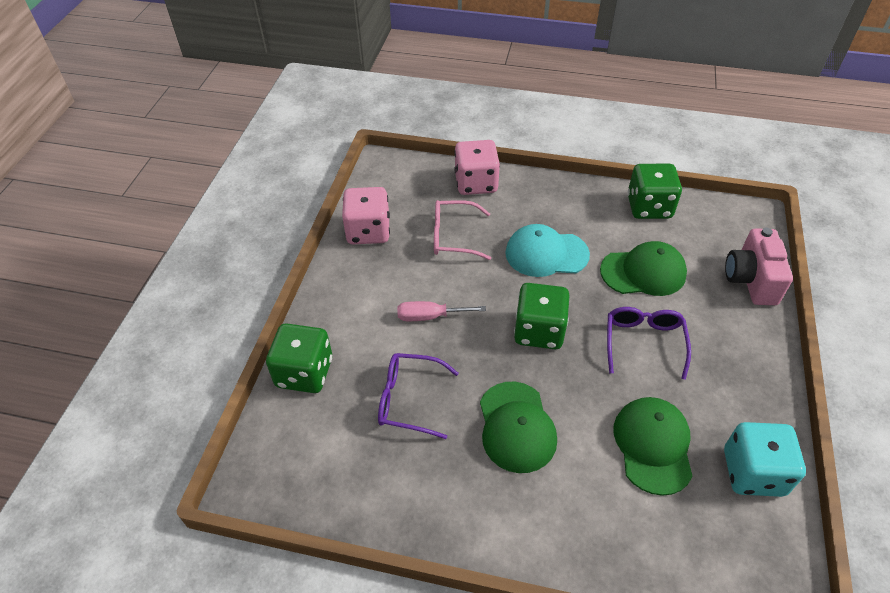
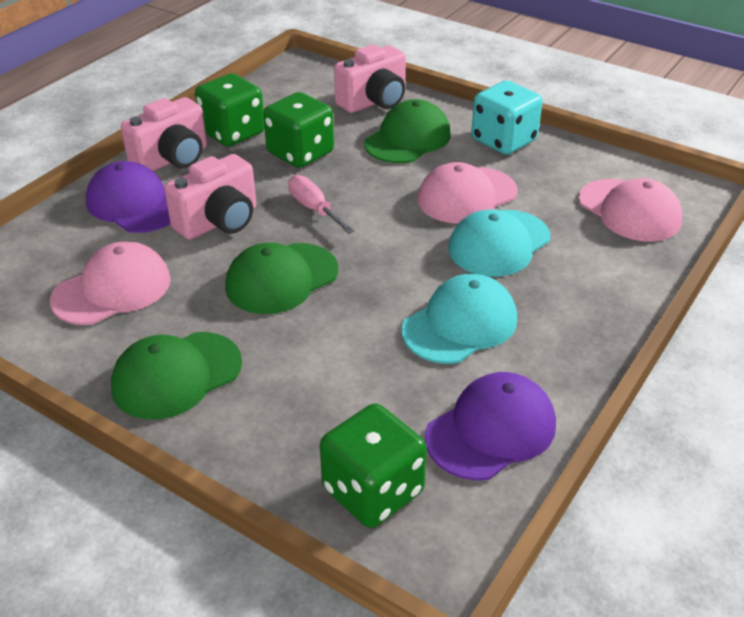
pink camera: 1 -> 3
pink cap: 0 -> 3
pink dice: 2 -> 0
pink glasses: 1 -> 0
purple cap: 0 -> 2
purple glasses: 2 -> 0
turquoise cap: 1 -> 2

